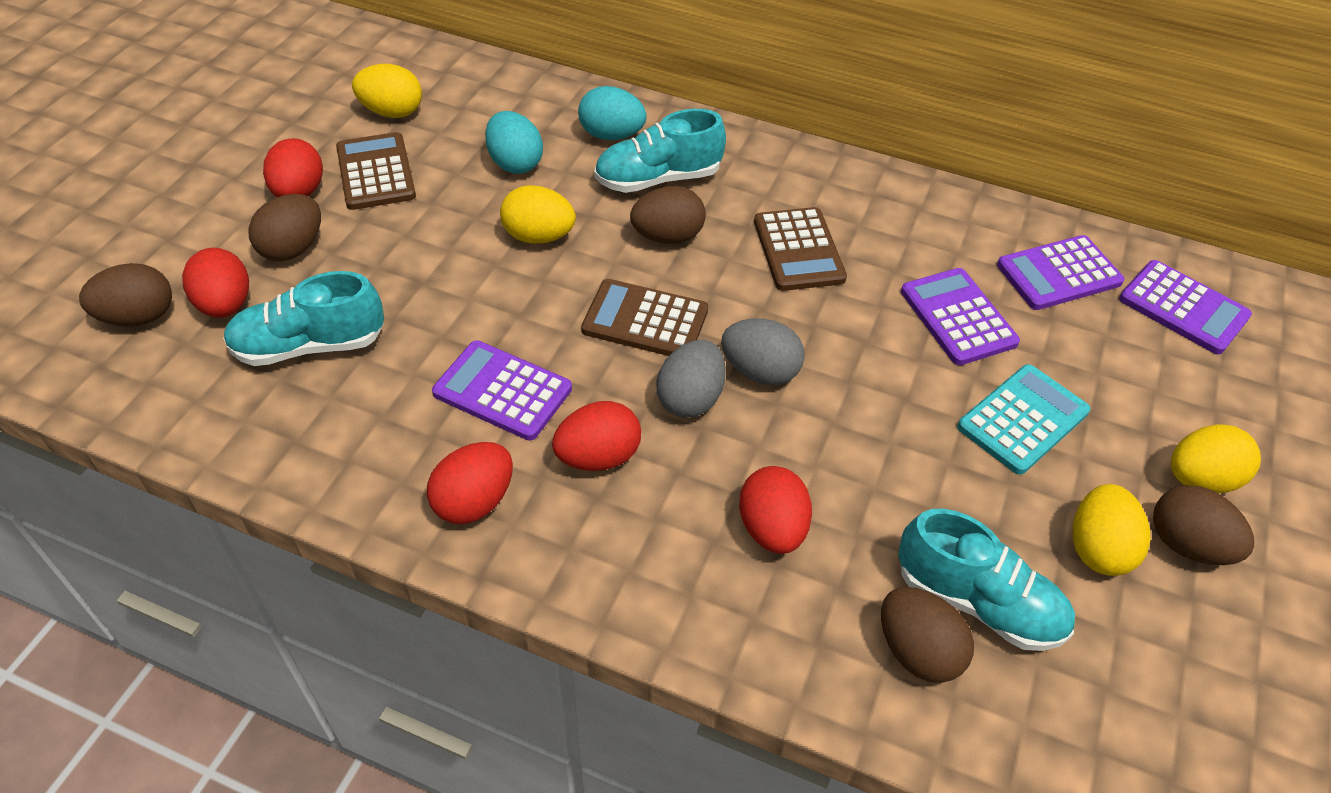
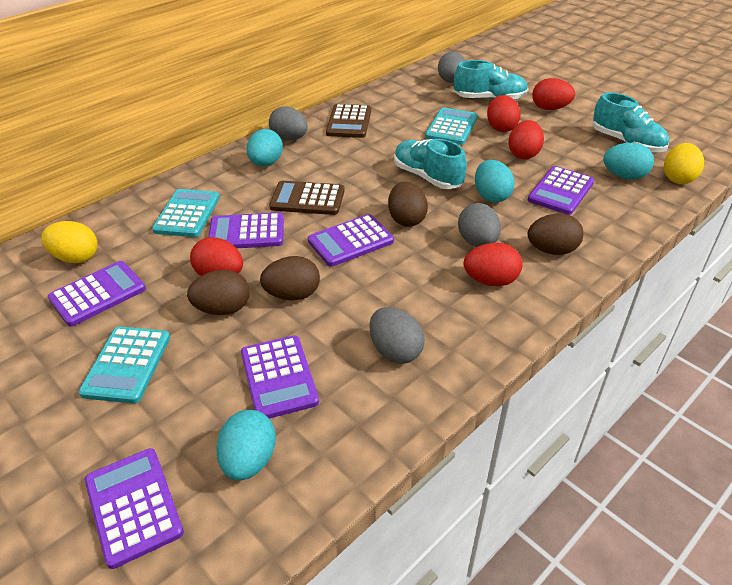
brown calculator: 3 -> 2
brown egg: 5 -> 4
grey egg: 2 -> 4
purple calculator: 4 -> 6
turquoise calculator: 1 -> 3
turquoise egg: 2 -> 4
yellow egg: 4 -> 2

